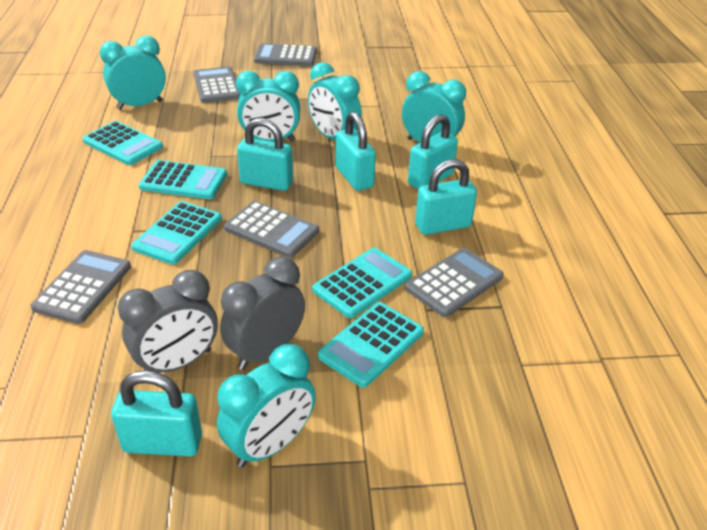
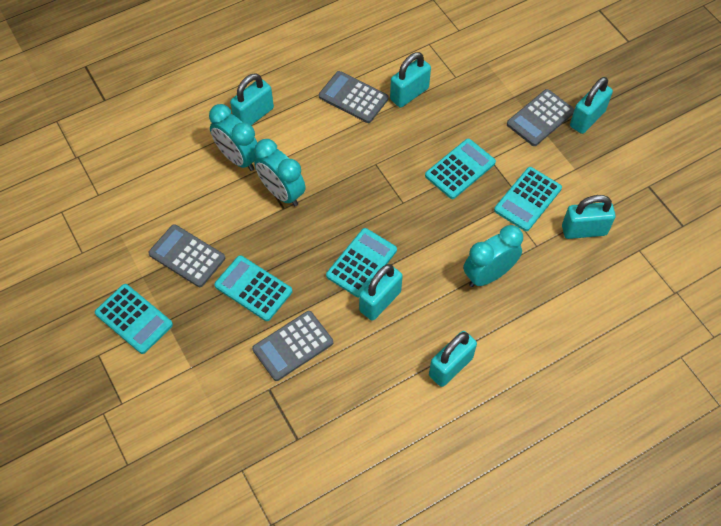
grey calculator: 5 -> 4
grey clock: 2 -> 0
turquoise clock: 5 -> 3
turquoise padlock: 5 -> 6

